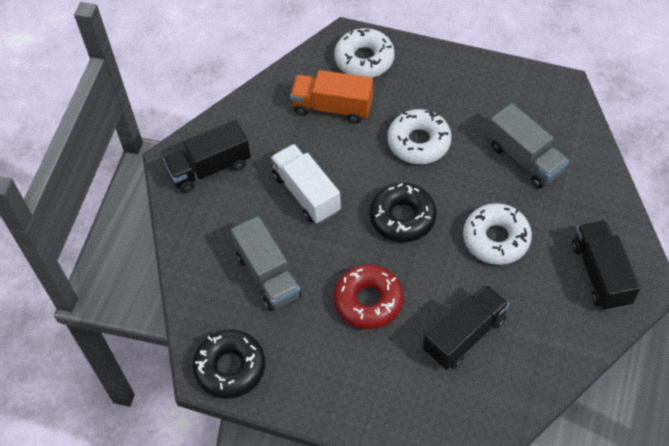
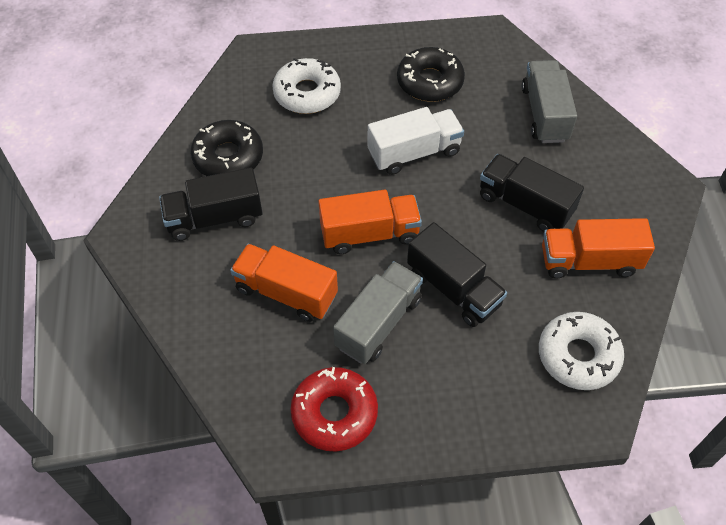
orange truck: 1 -> 3
white donut: 3 -> 2

